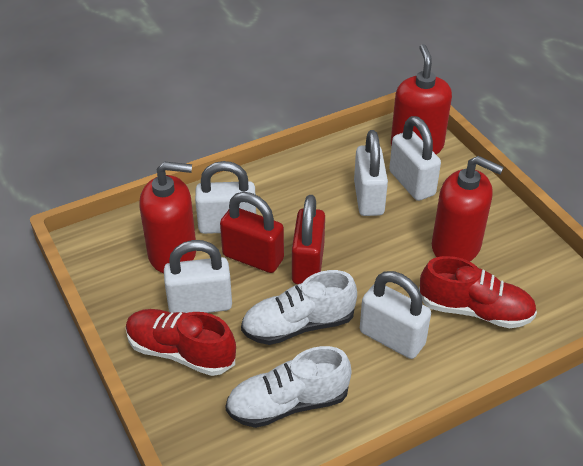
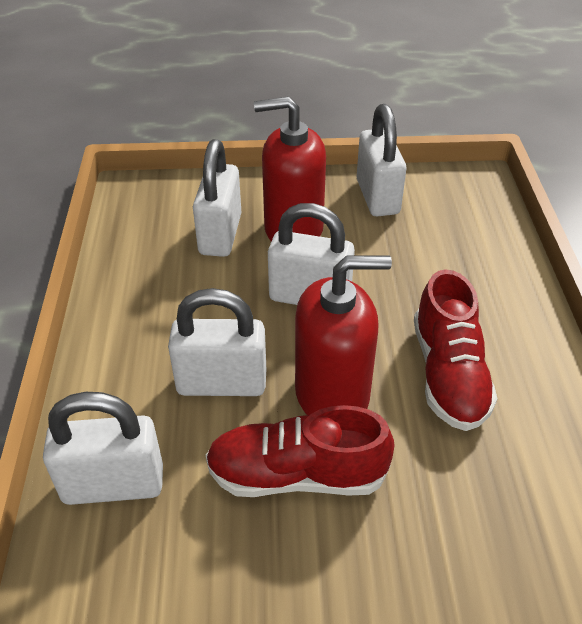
red padlock: 2 -> 0
red soap dispenser: 3 -> 2
white shoe: 2 -> 0

